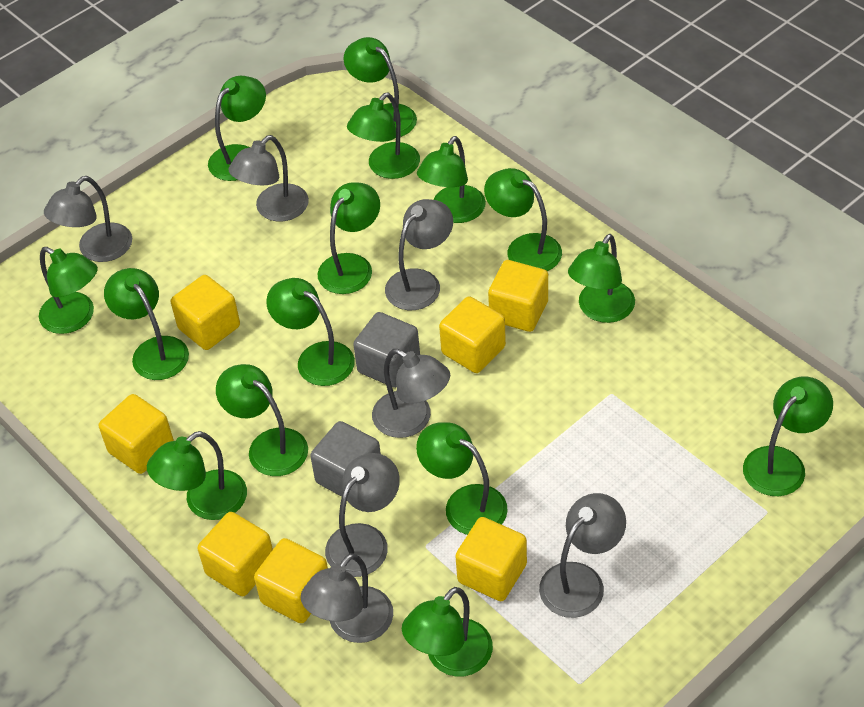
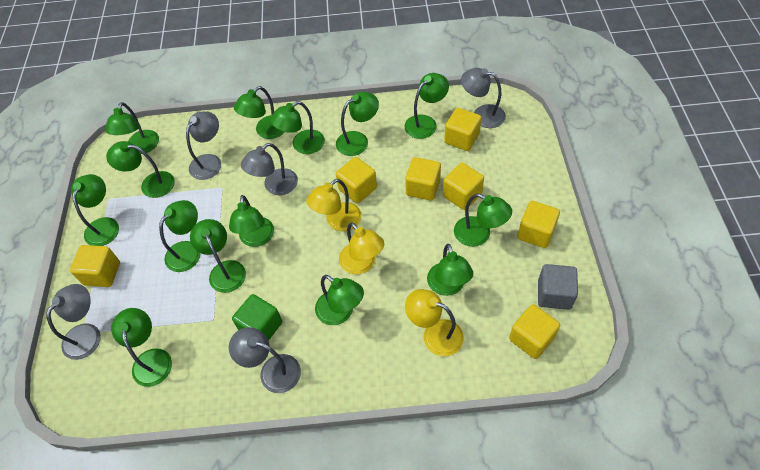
green cube: 0 -> 1
green lamp: 15 -> 14
grey cube: 2 -> 1
grey lamp: 7 -> 5
yellow lamp: 0 -> 3

